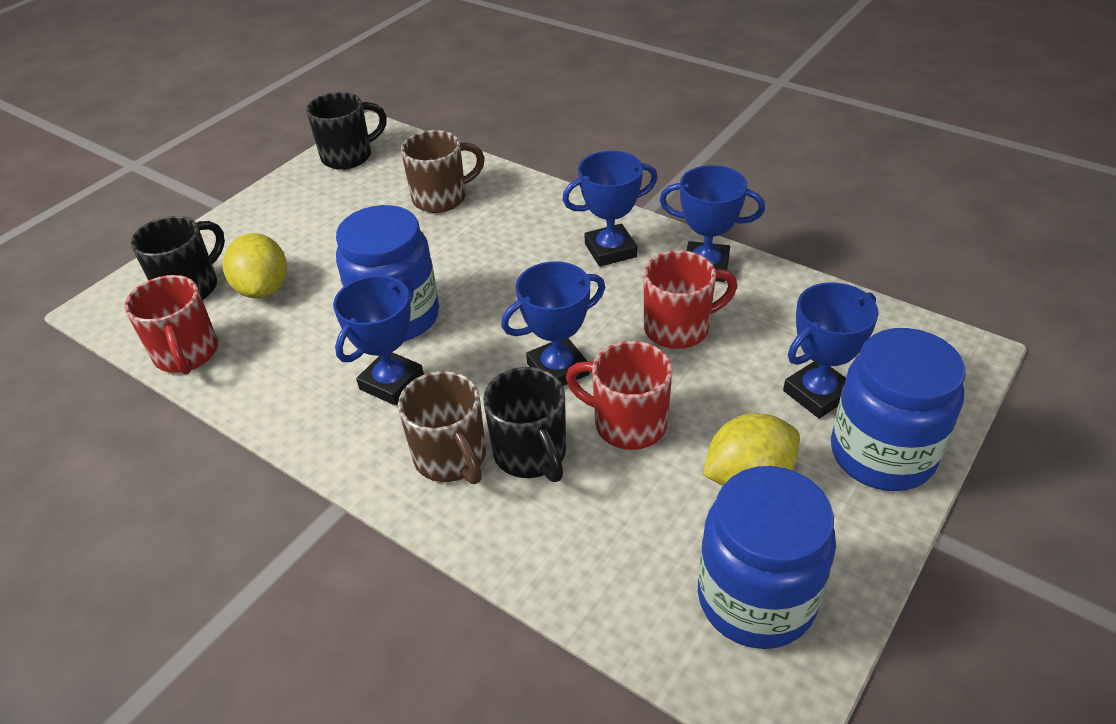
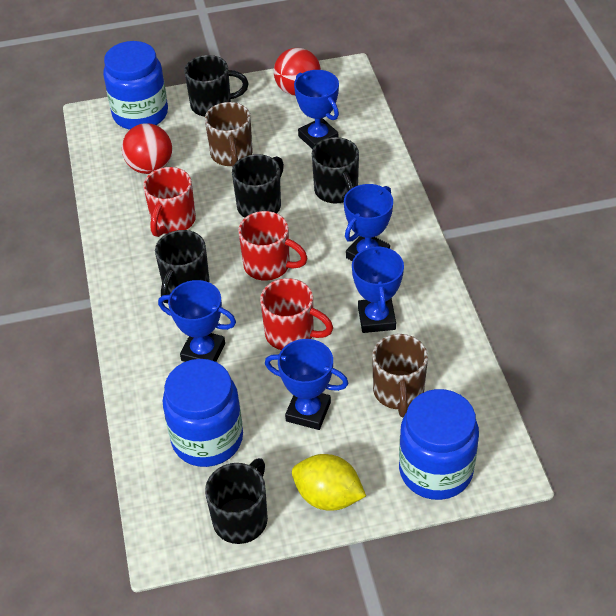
black mug: 3 -> 5
red ball: 0 -> 2
yellow lemon: 2 -> 1

